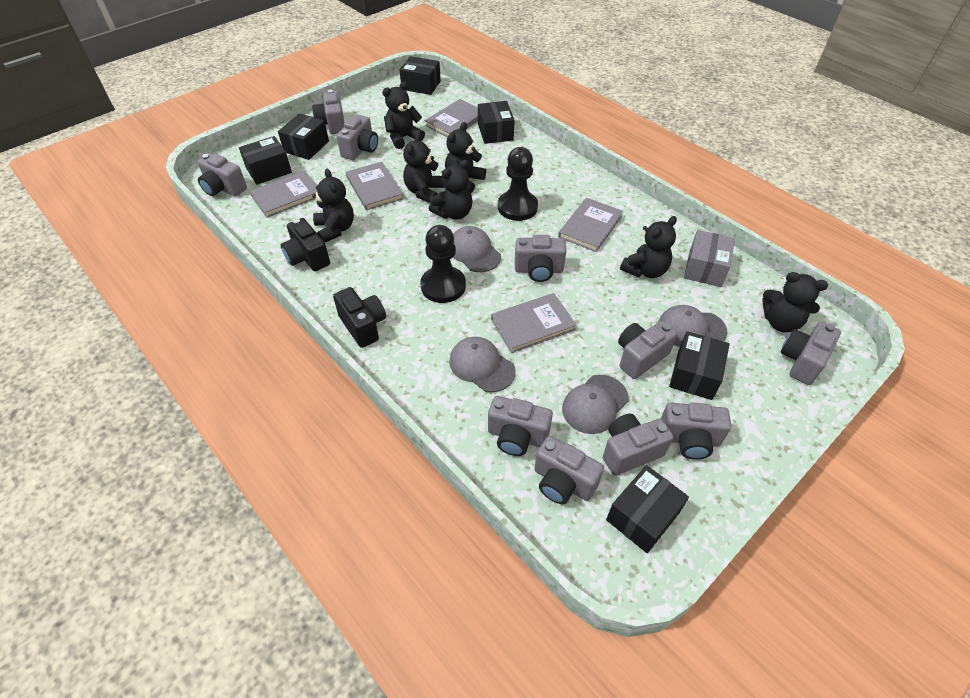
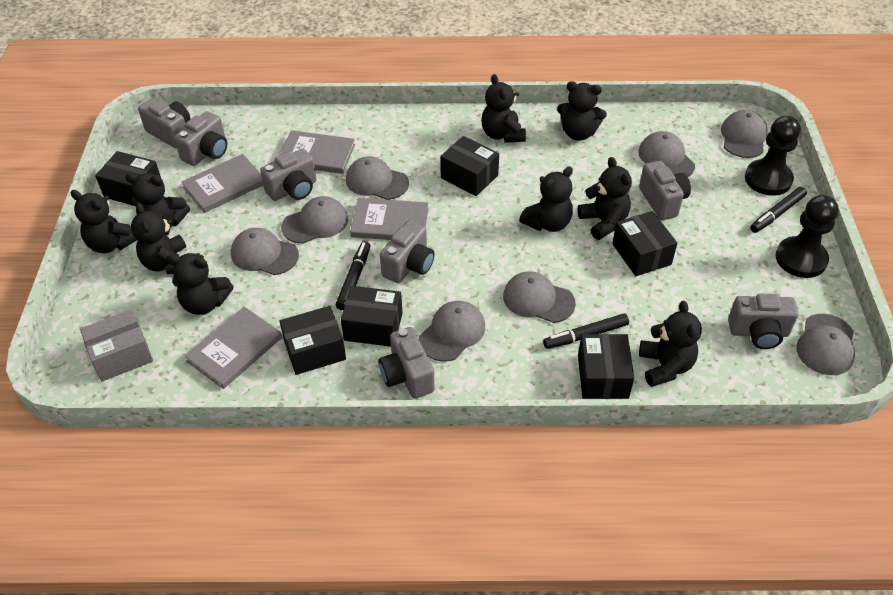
black camera: 2 -> 0
black marker: 0 -> 3
black teddy bear: 7 -> 9
grey book: 5 -> 4
grey camera: 10 -> 7
grey cap: 4 -> 8

